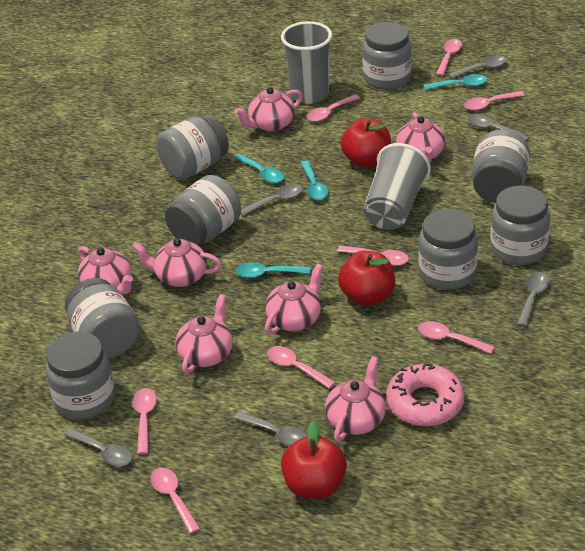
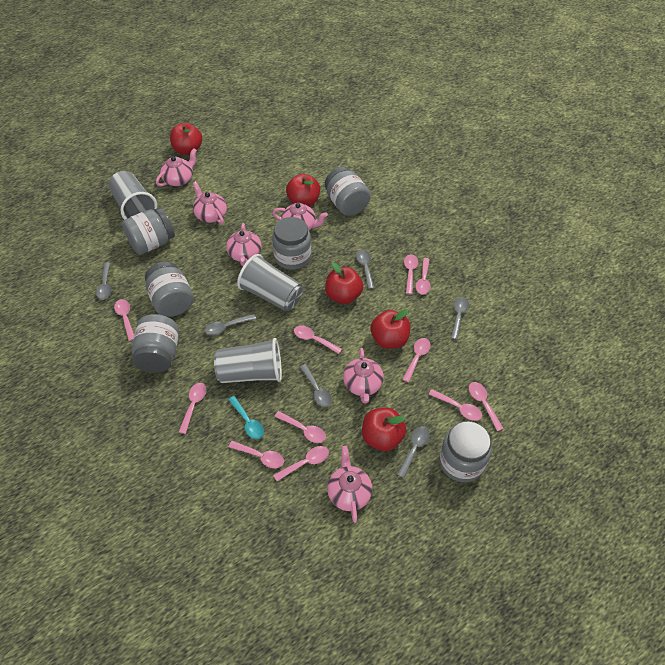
grey cup: 2 -> 3
grey jar: 8 -> 6
pink donut: 1 -> 0
pink spoon: 8 -> 11
pink teapot: 7 -> 6
red apple: 3 -> 5
turquoise spoon: 4 -> 1

